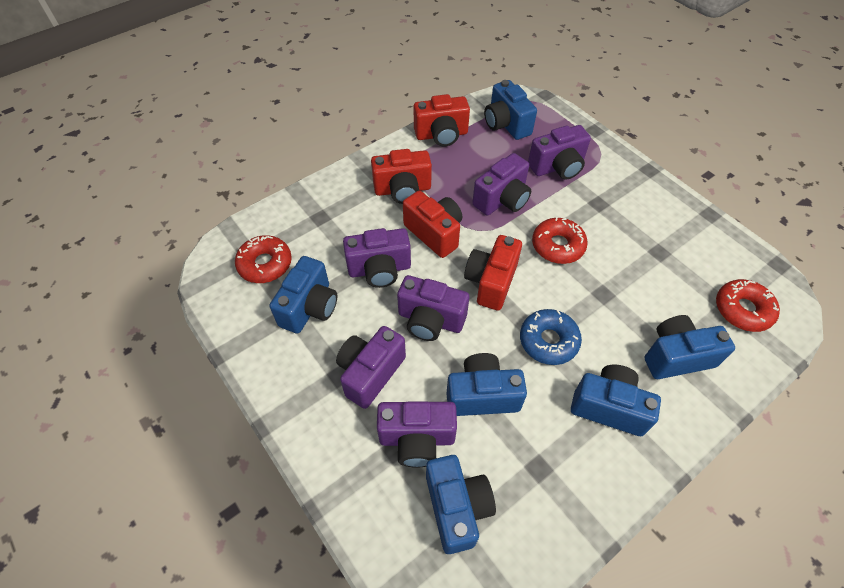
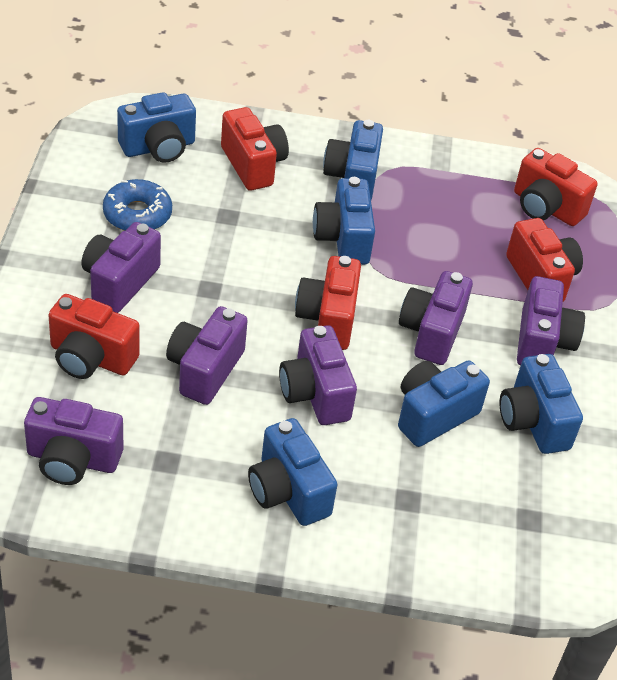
red camera: 4 -> 5
red donut: 3 -> 0

